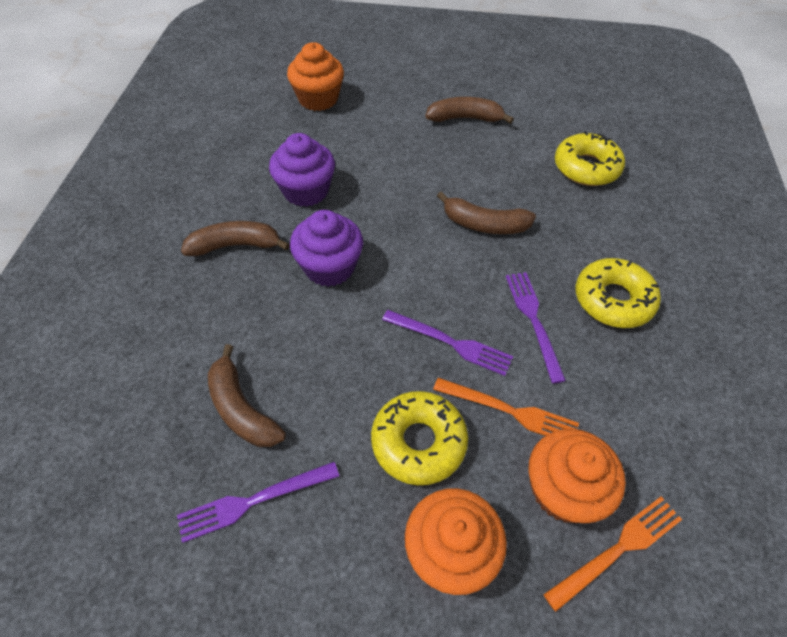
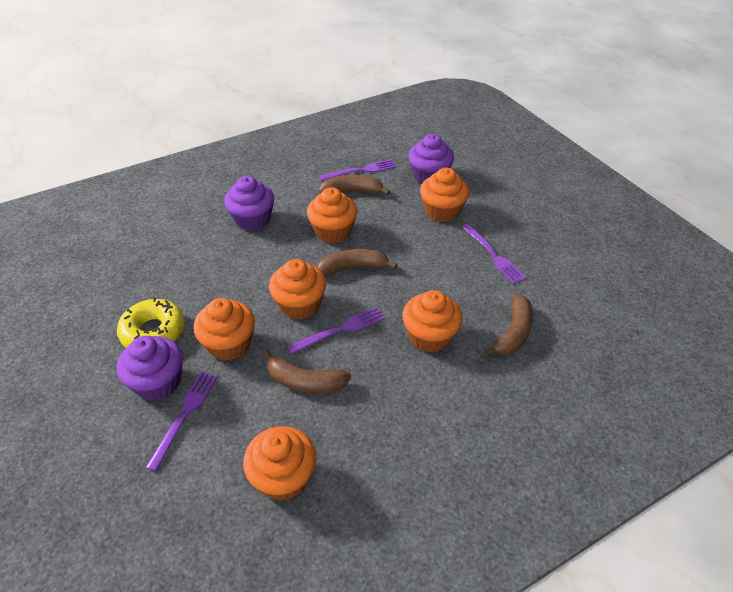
orange cupcake: 3 -> 6
orange fork: 2 -> 0
purple cupcake: 2 -> 3
purple fork: 3 -> 4
yellow donut: 3 -> 1

